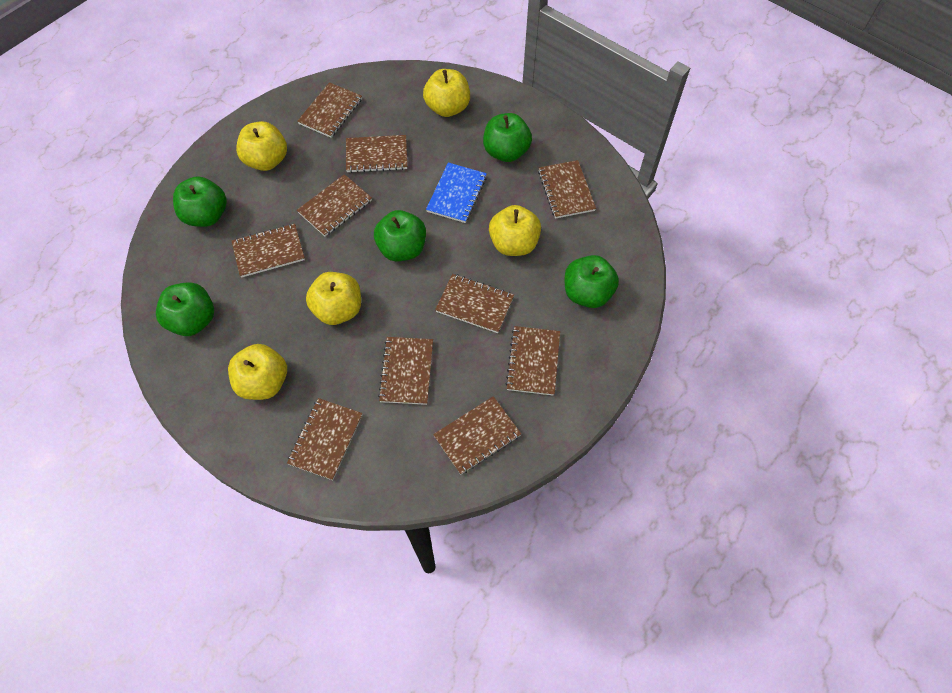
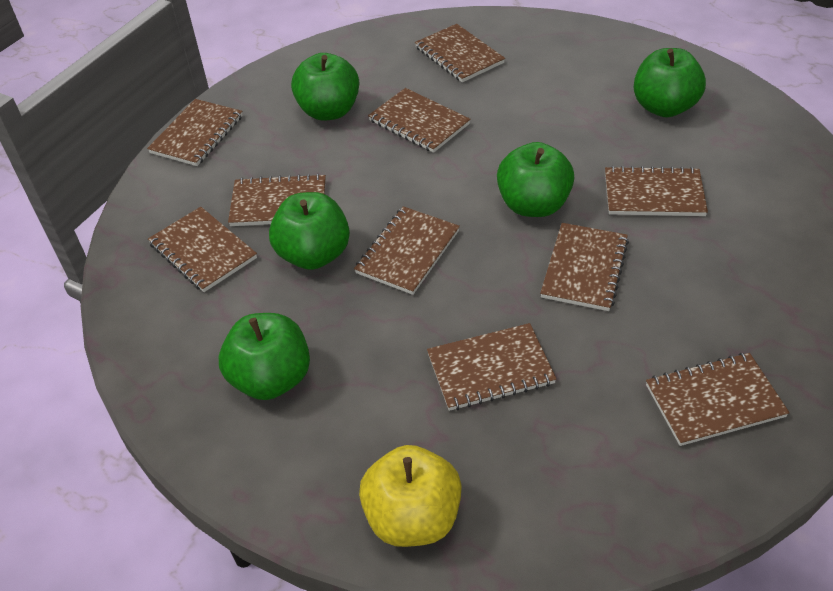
blue notebook: 1 -> 0
yellow apple: 5 -> 1

